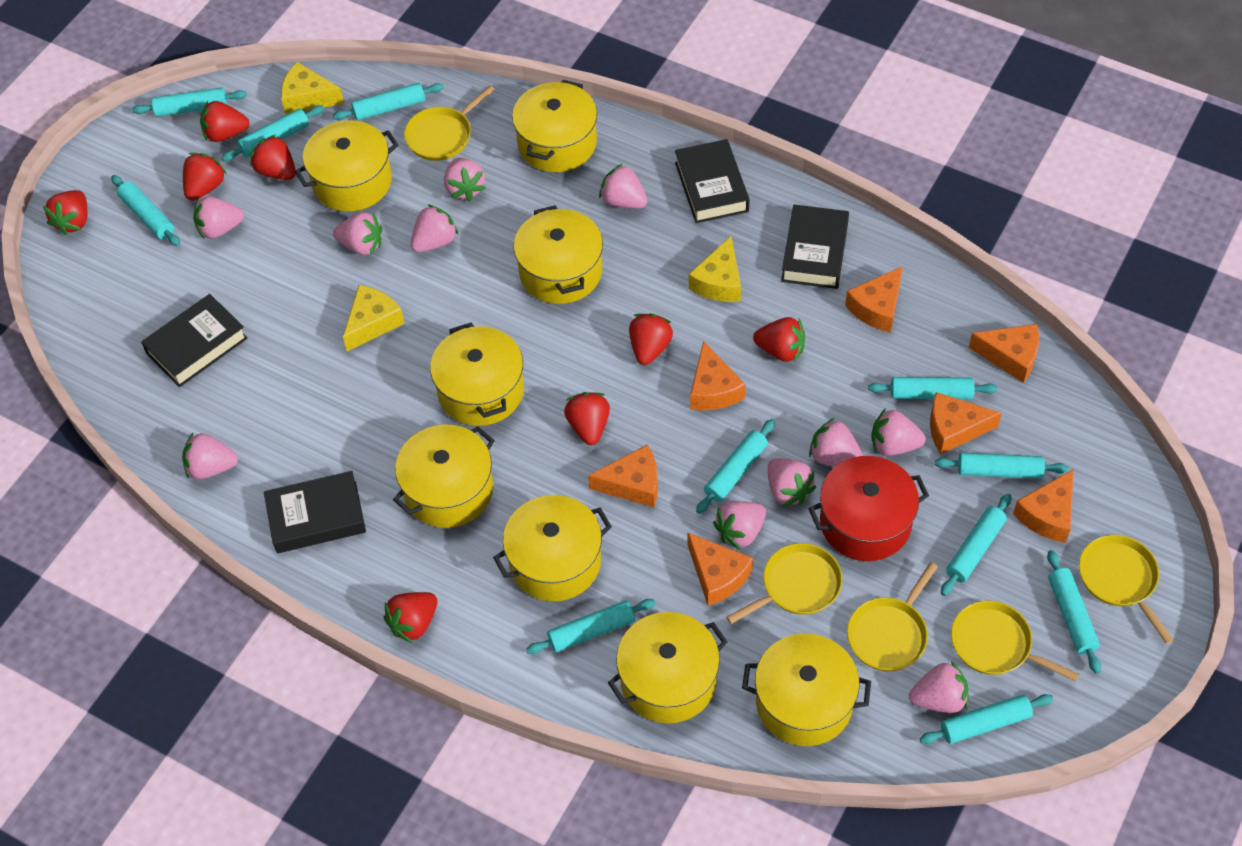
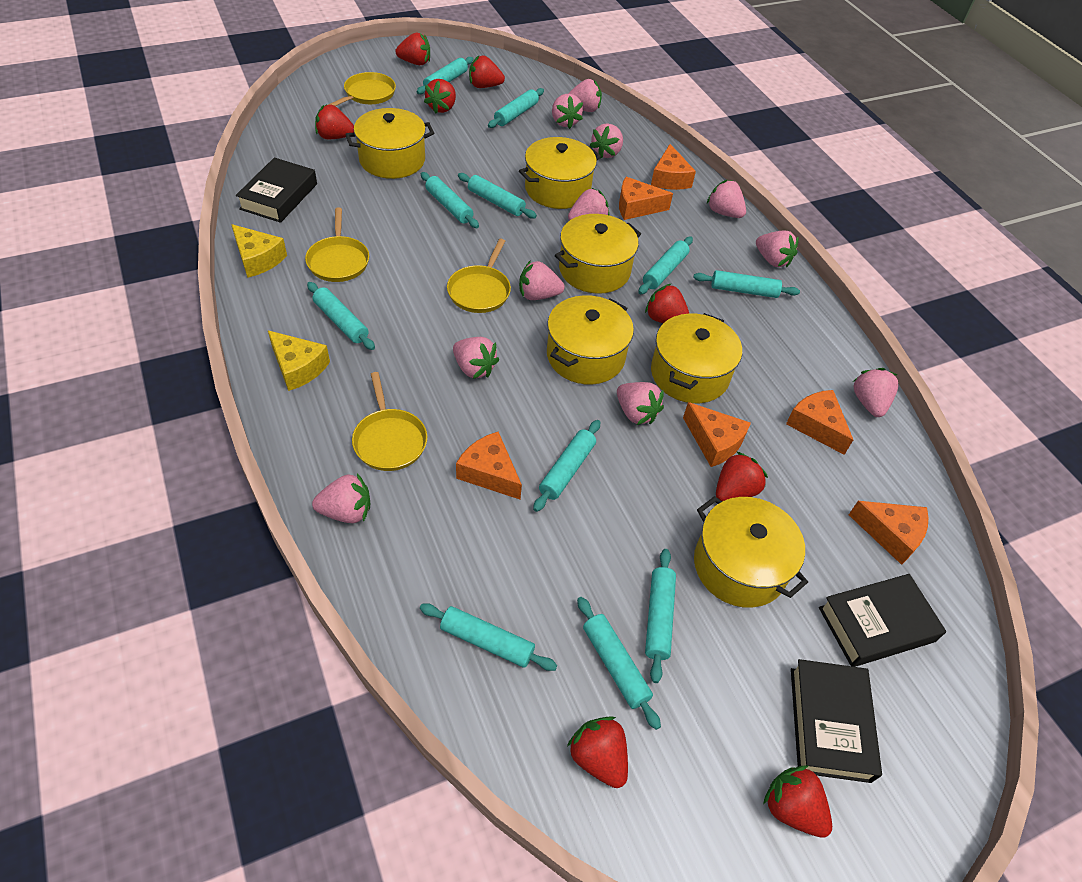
black book: 4 -> 3
orange cheese: 7 -> 6
red pot: 1 -> 0
yellow cheese: 3 -> 2
yellow pan: 5 -> 4
yellow pot: 8 -> 6

